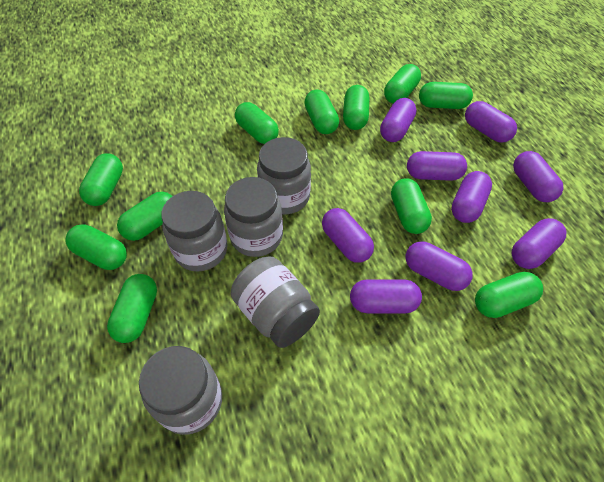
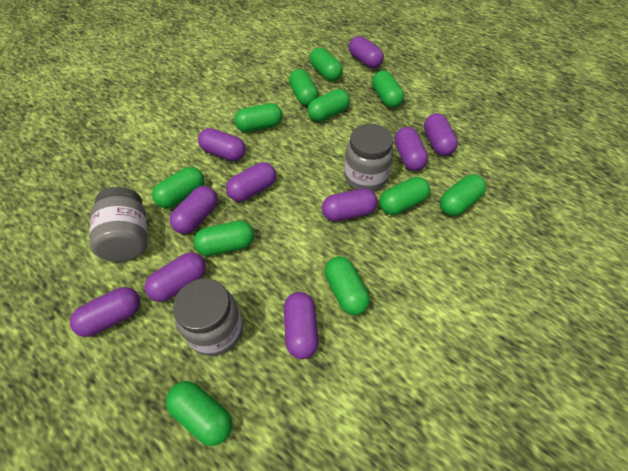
grey jar: 5 -> 3
purple capsule: 9 -> 10

